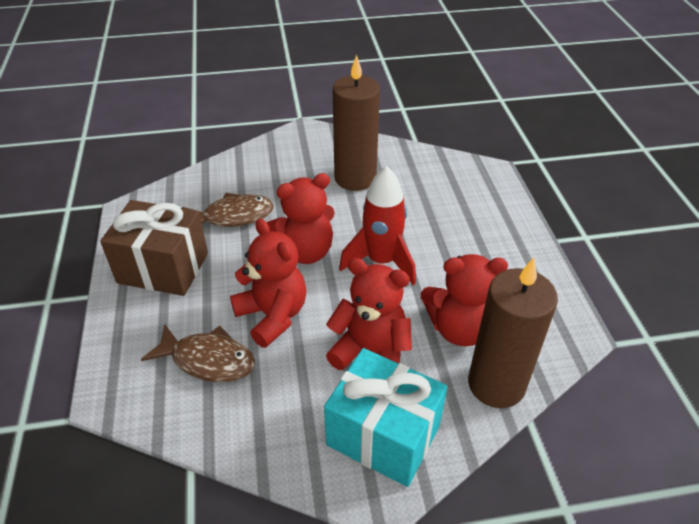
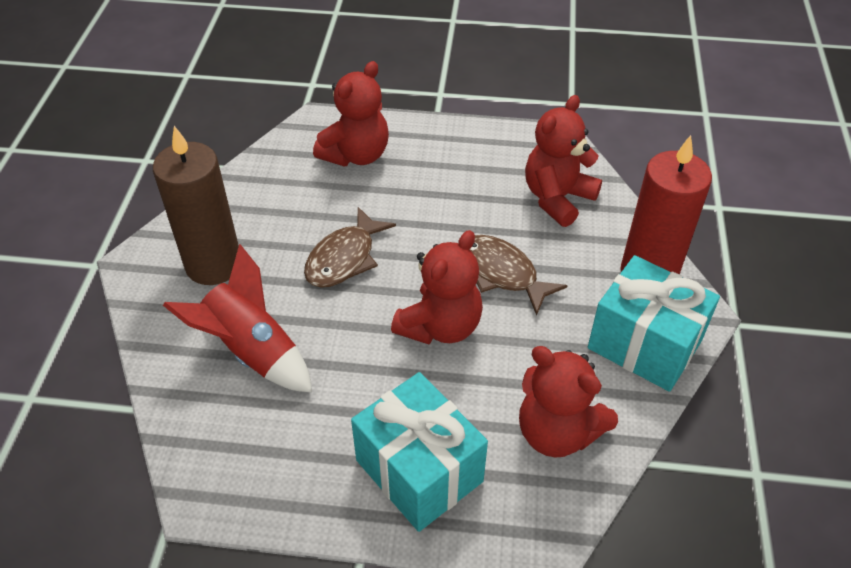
brown candle: 2 -> 1
brown gift: 1 -> 0
red candle: 0 -> 1
turquoise gift: 1 -> 2

